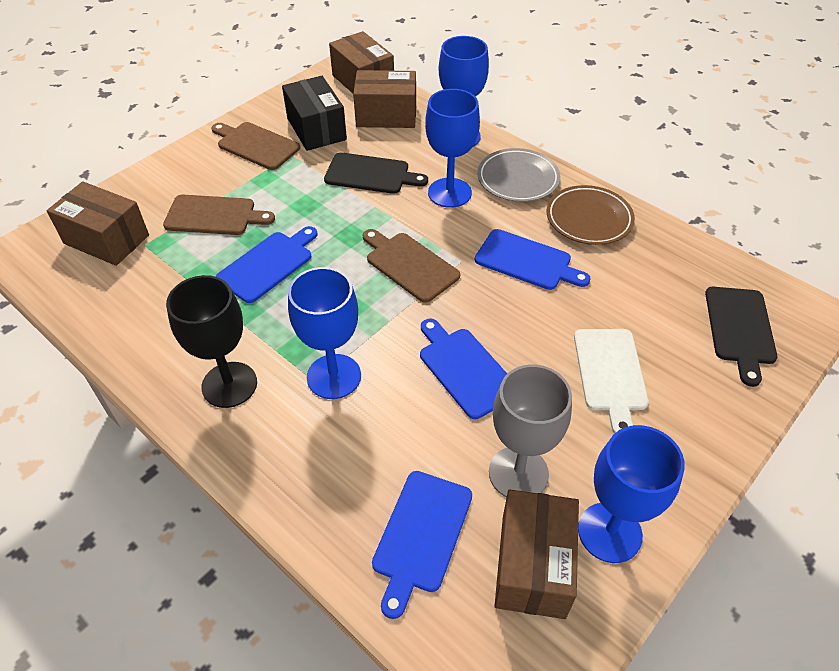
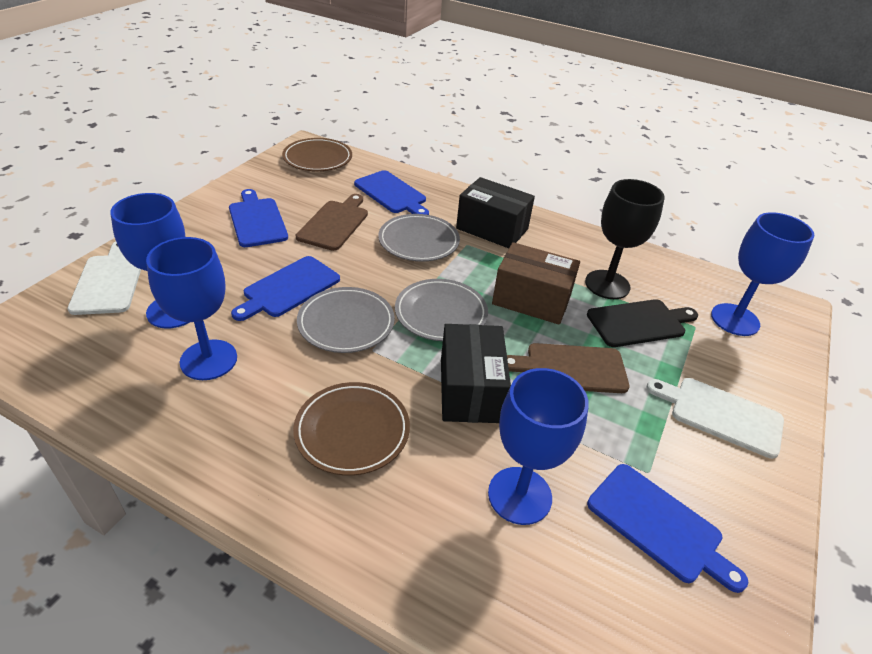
black box: 1 -> 2
black cutting board: 2 -> 1
brown box: 4 -> 1
brown cutting board: 3 -> 2
brown plate: 1 -> 2
grey goblet: 1 -> 0
grey plate: 1 -> 3
white cutting board: 1 -> 2

